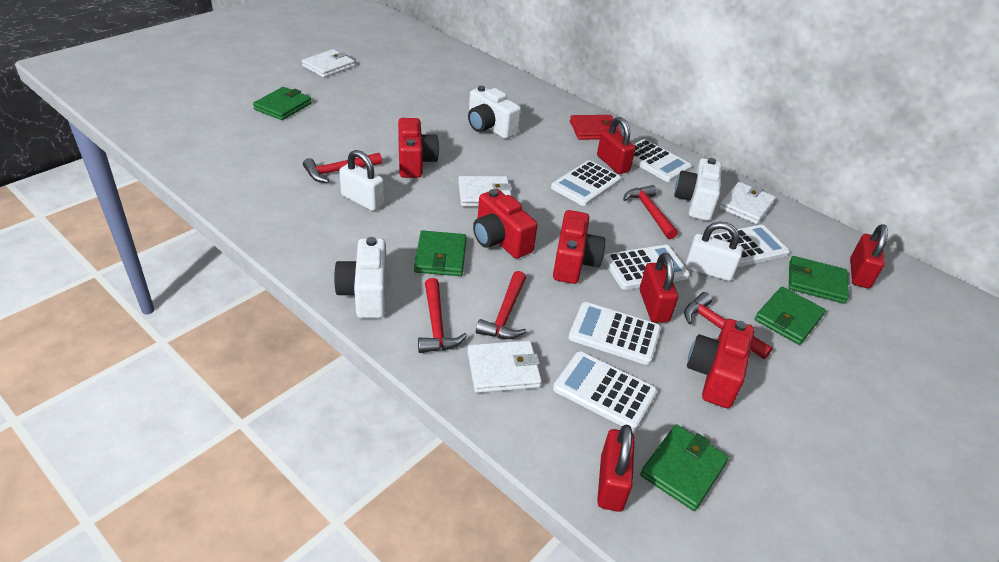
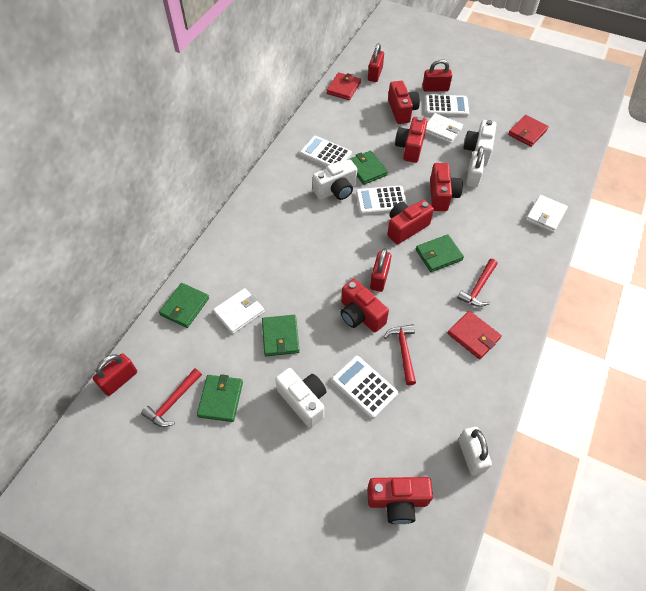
red camera: 4 -> 6
red hammer: 5 -> 3
red wallet: 1 -> 3
white calculator: 6 -> 4
white wallet: 4 -> 3

